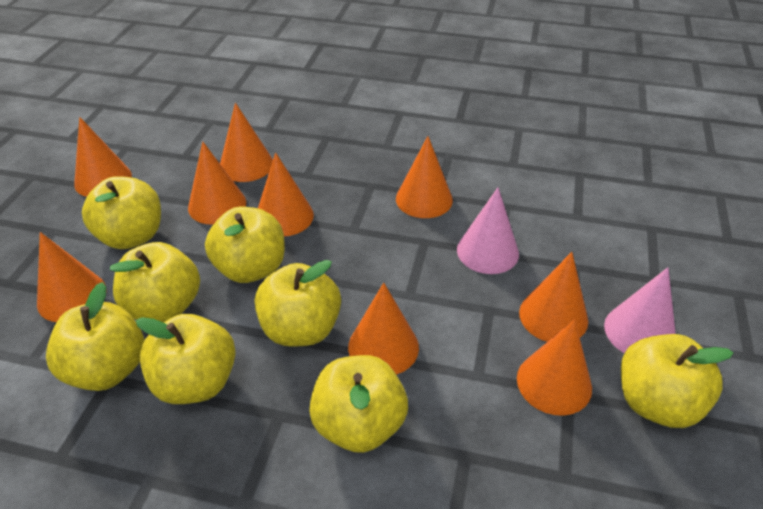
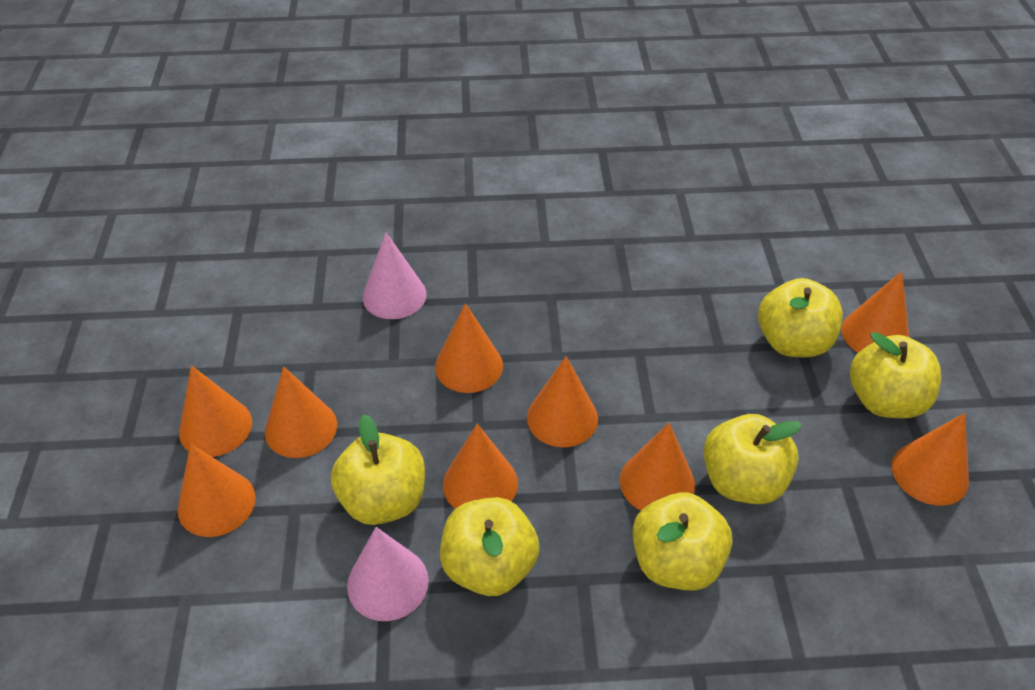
yellow apple: 8 -> 6

